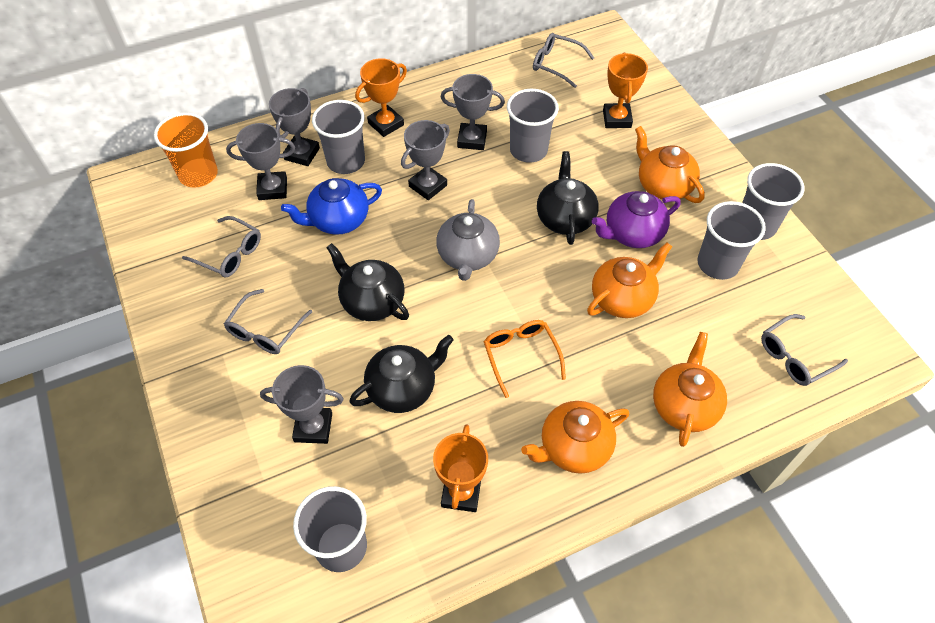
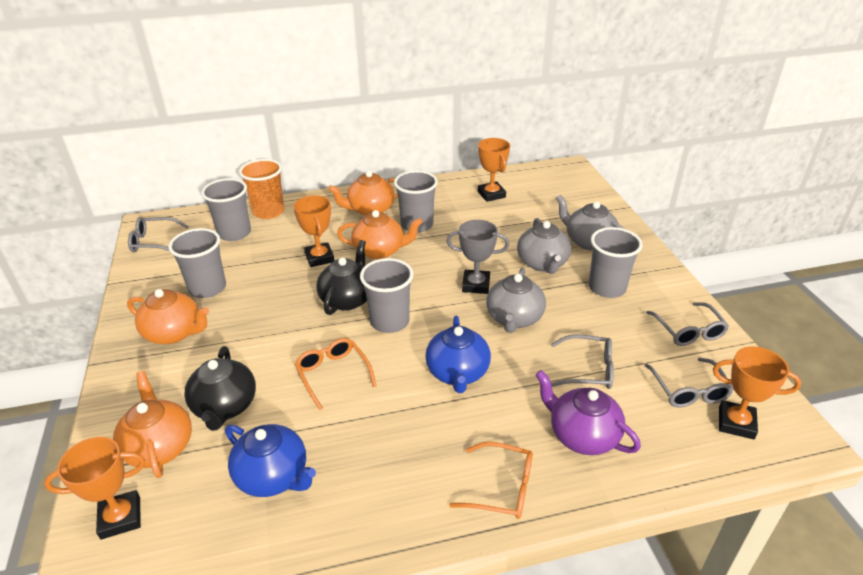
black teapot: 3 -> 2
blue teapot: 1 -> 2
grey teapot: 1 -> 3
grey trophy: 5 -> 1
orange glasses: 1 -> 2
orange trophy: 3 -> 4

